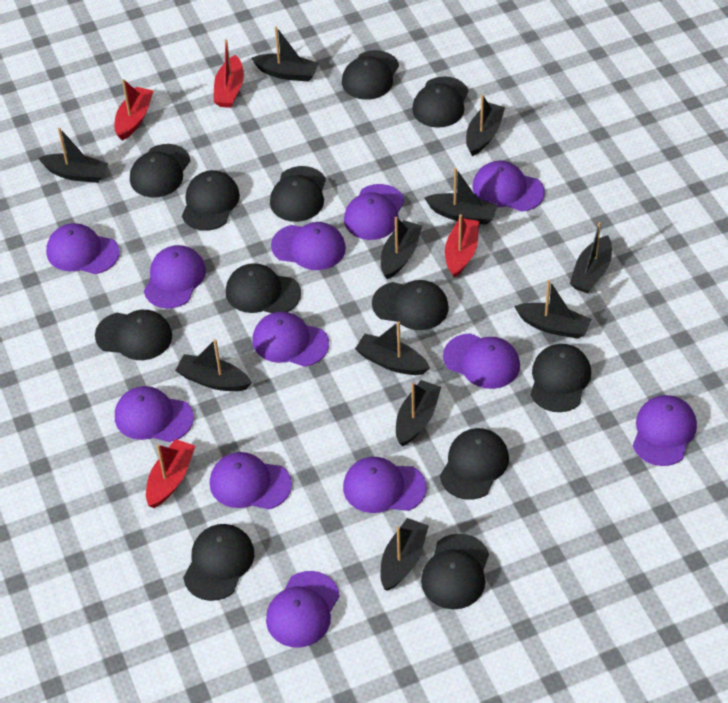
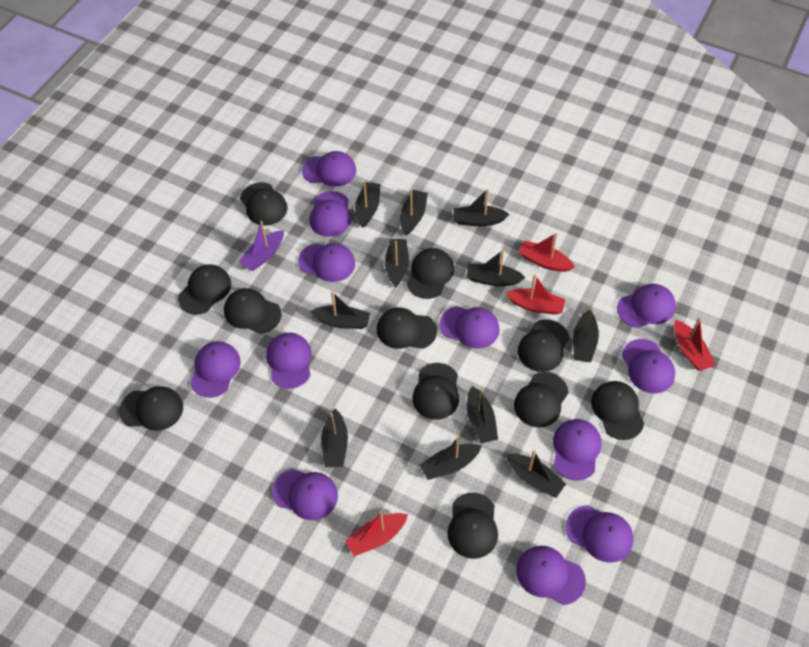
black cap: 12 -> 11
purple boat: 0 -> 1

